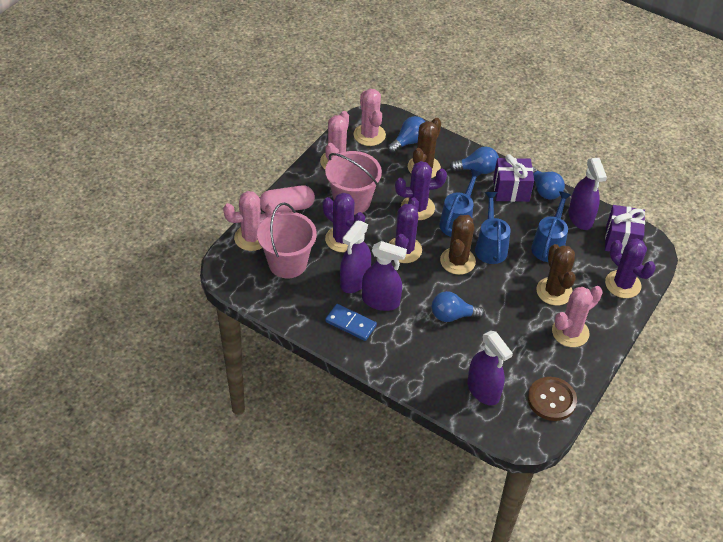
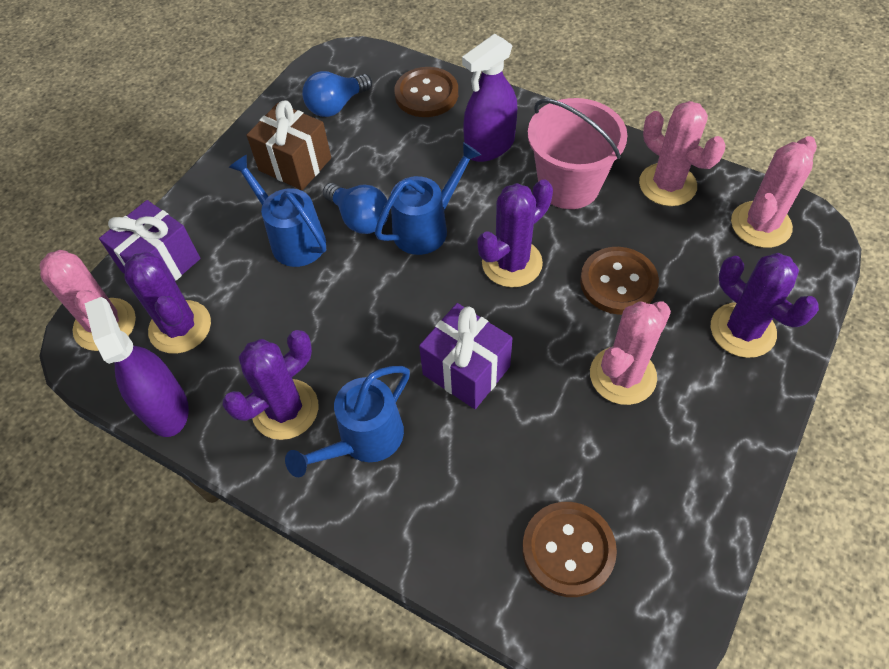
blue domino: 1 -> 0
blue light bulb: 4 -> 2
brown button: 1 -> 3
brown cactus: 3 -> 0
brown gift: 0 -> 1
pink bucket: 2 -> 1
pink capsule: 1 -> 0
purple spray bottle: 4 -> 2

